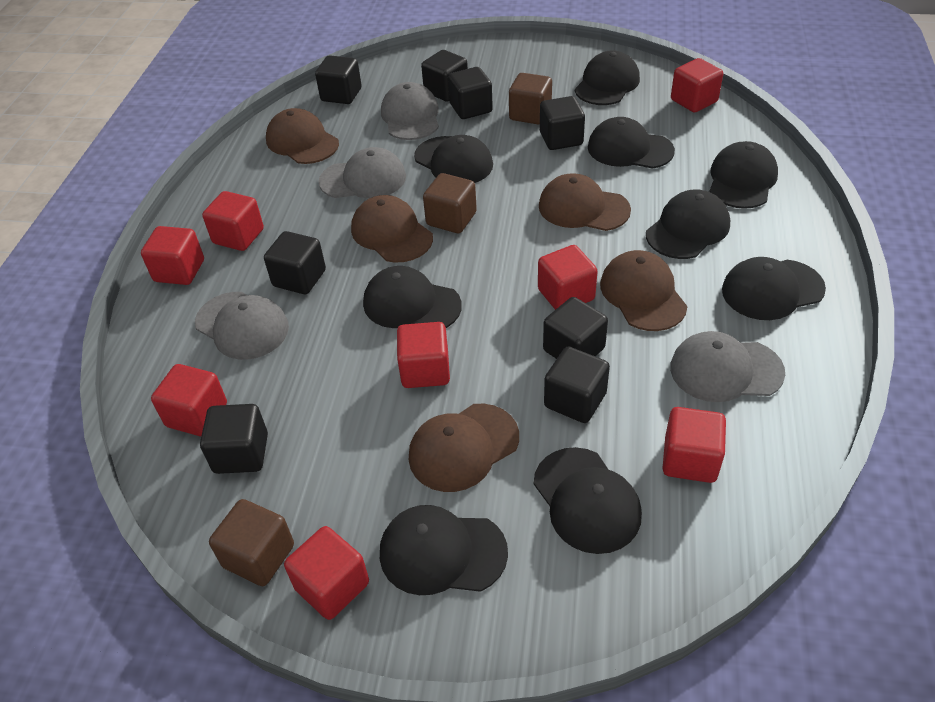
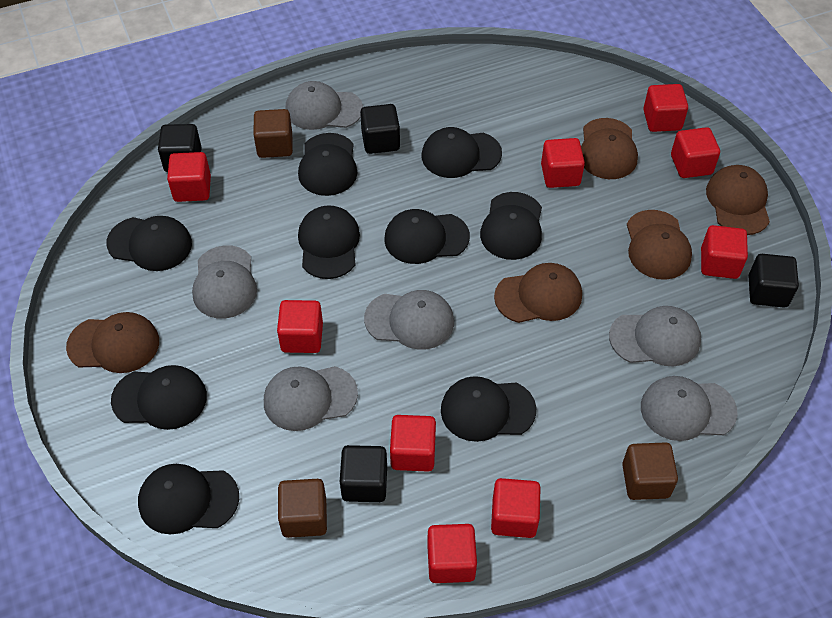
black cube: 8 -> 4
grey cap: 4 -> 6
red cube: 8 -> 9

